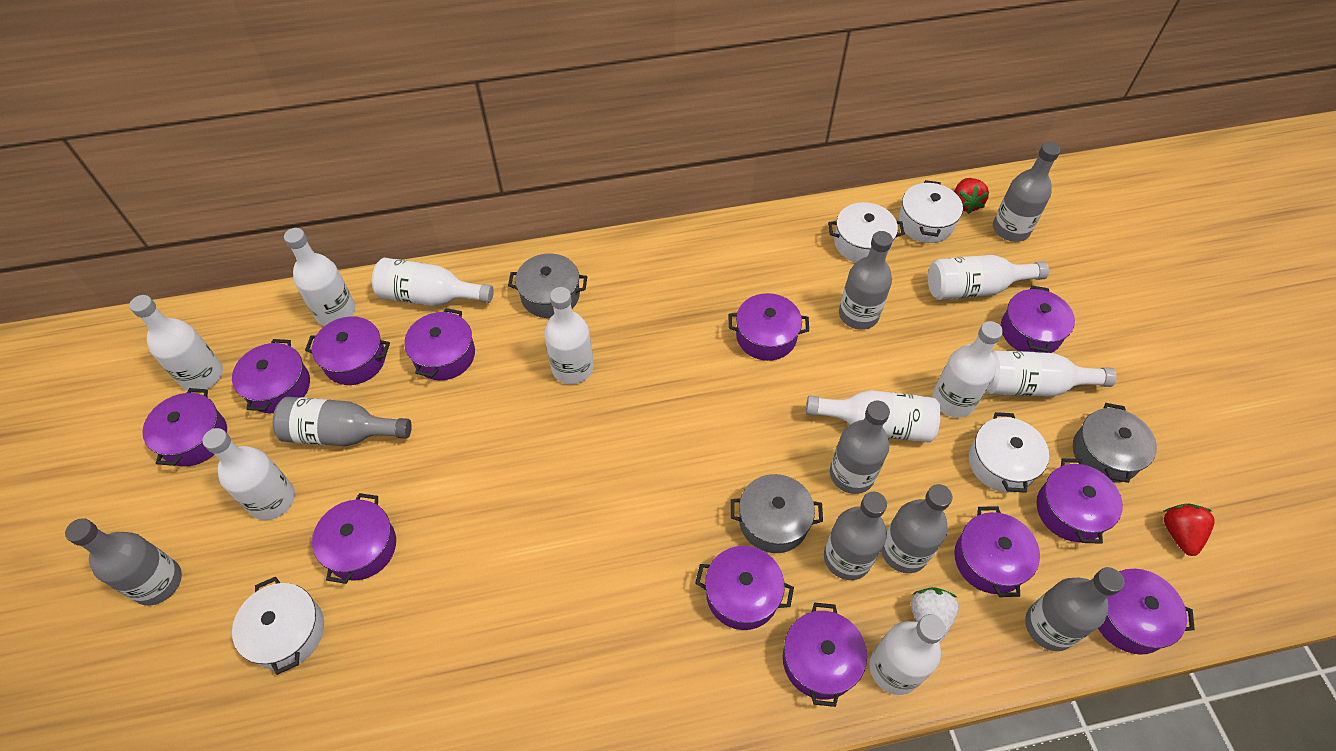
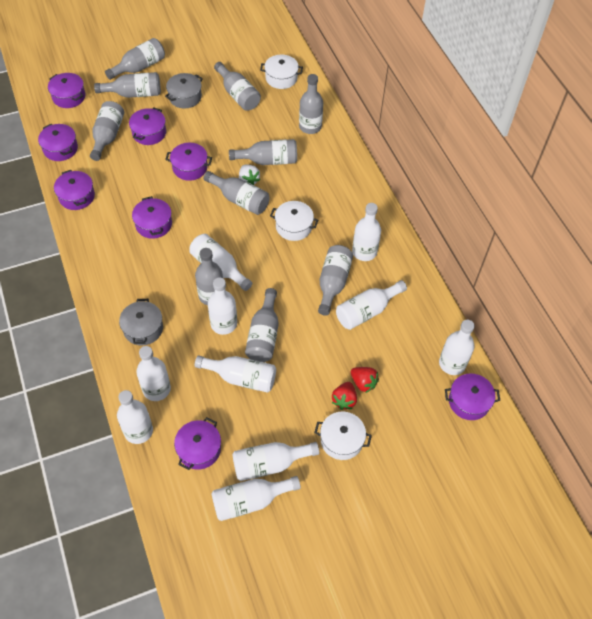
grey bottle: 8 -> 10
grey pot: 3 -> 2
purple pot: 12 -> 8
white pot: 4 -> 3

